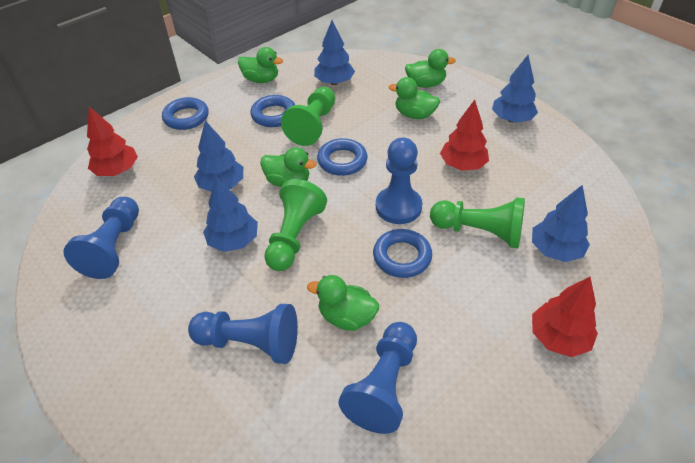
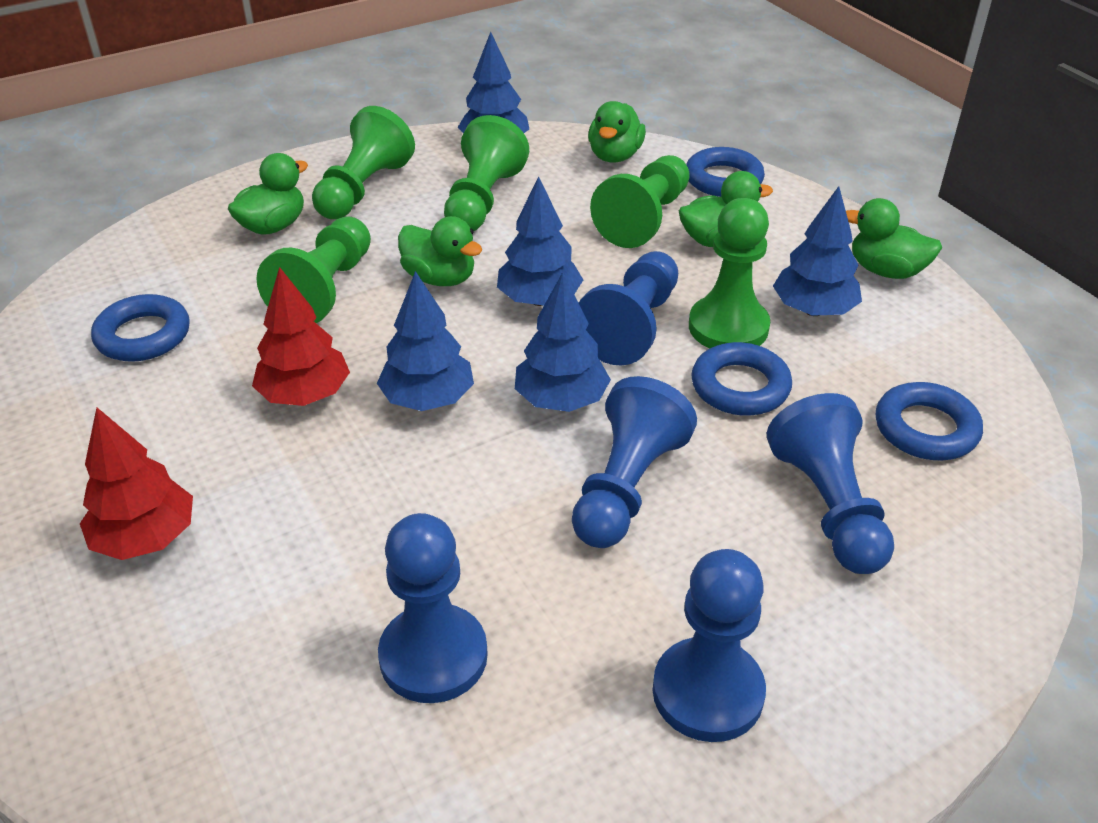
blue pawn: 4 -> 5
green pawn: 3 -> 5
red tree: 3 -> 2

